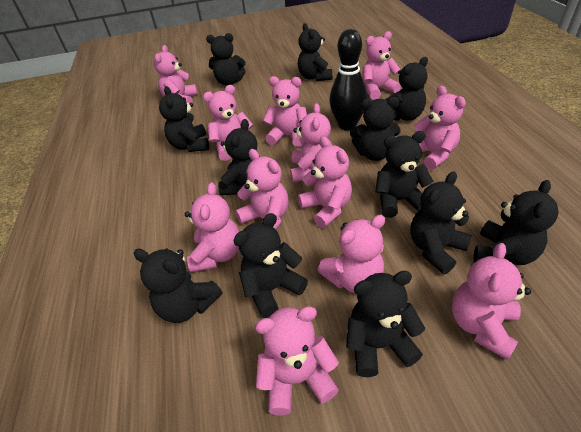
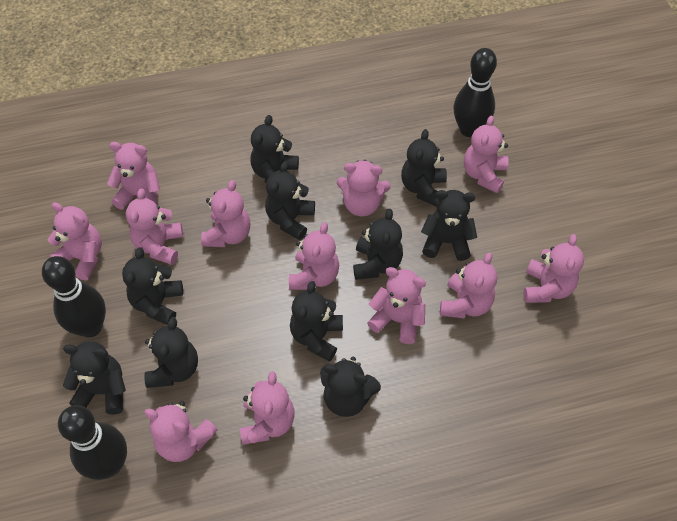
black bowling pin: 1 -> 3
black teddy bear: 12 -> 10

